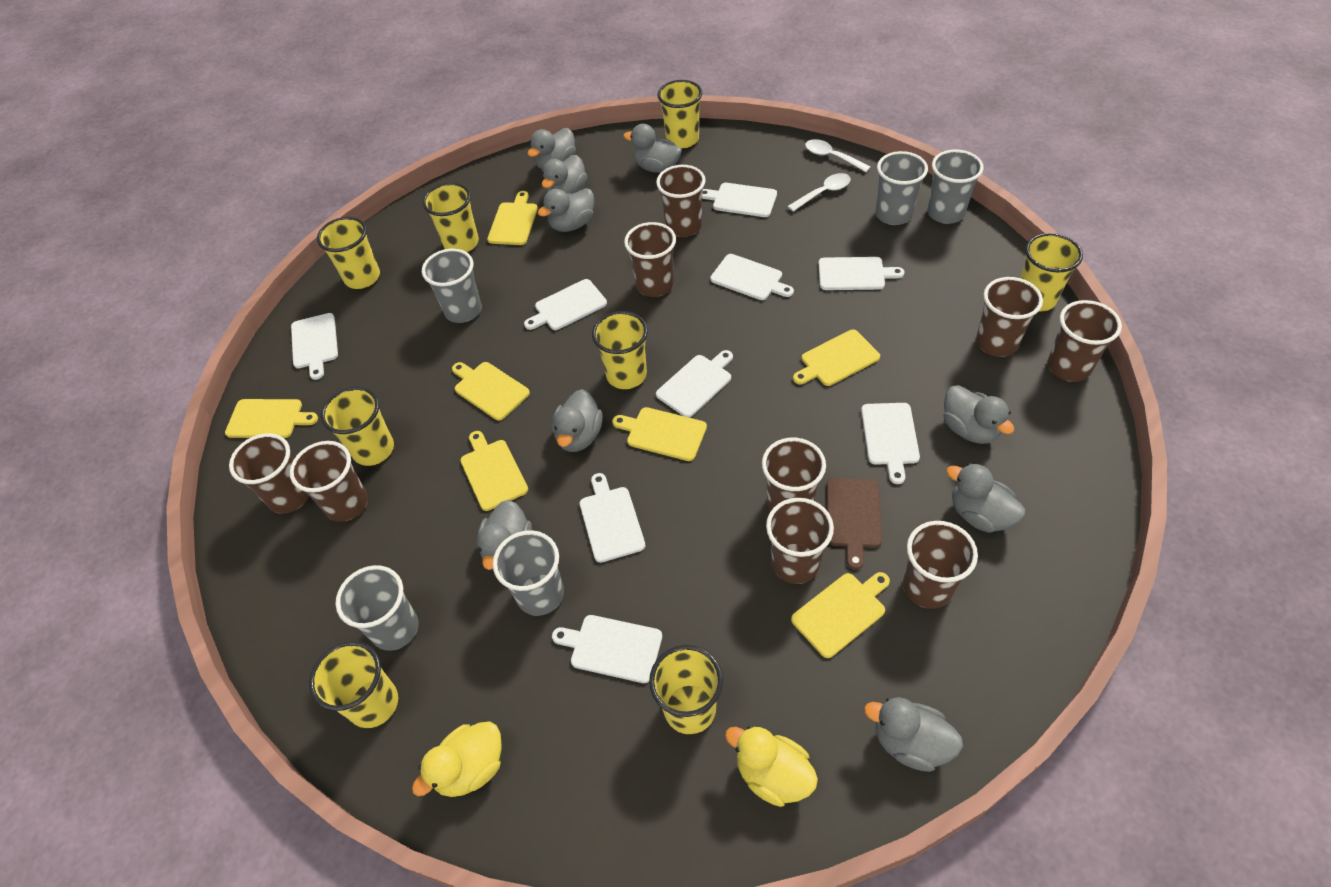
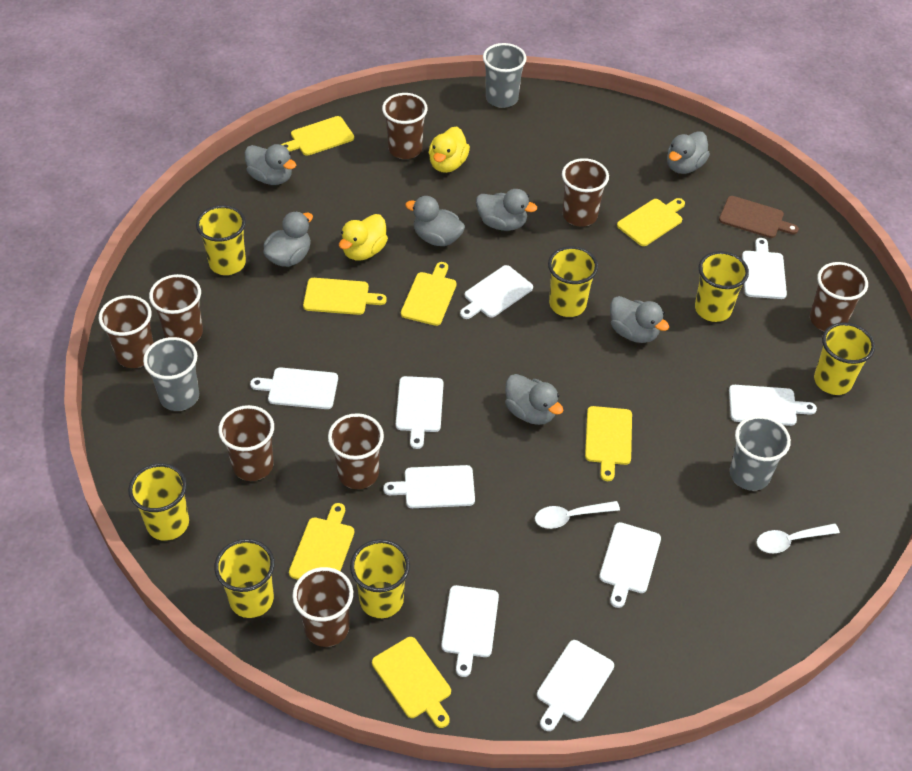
brown cup: 9 -> 8
grey cup: 5 -> 3
grey duck: 9 -> 7
yellow cup: 8 -> 7

